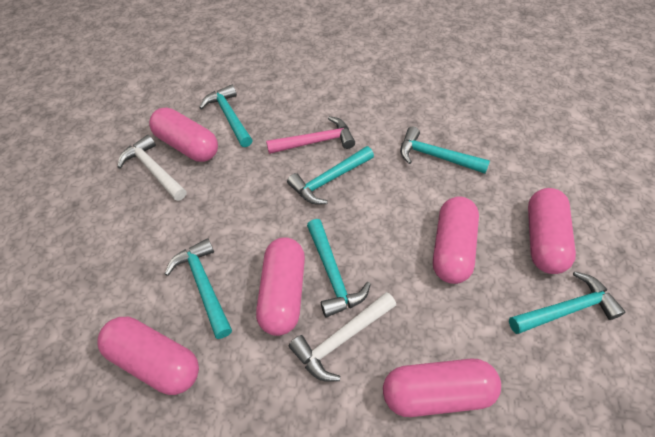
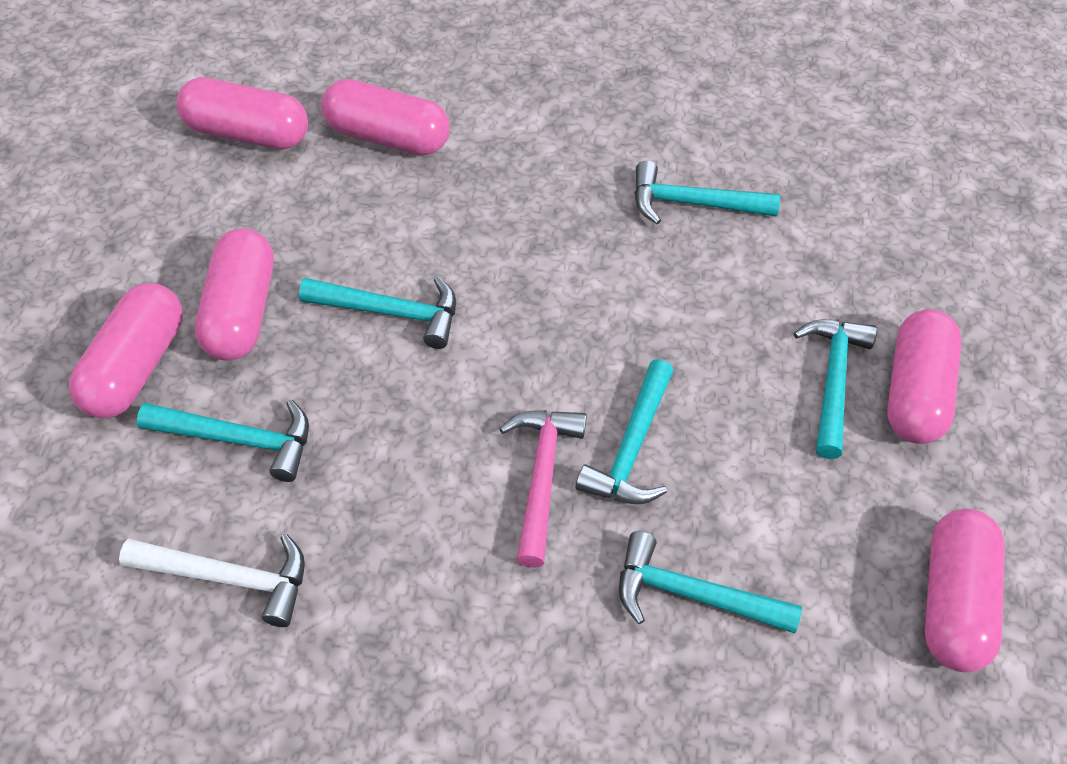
white hammer: 2 -> 1

